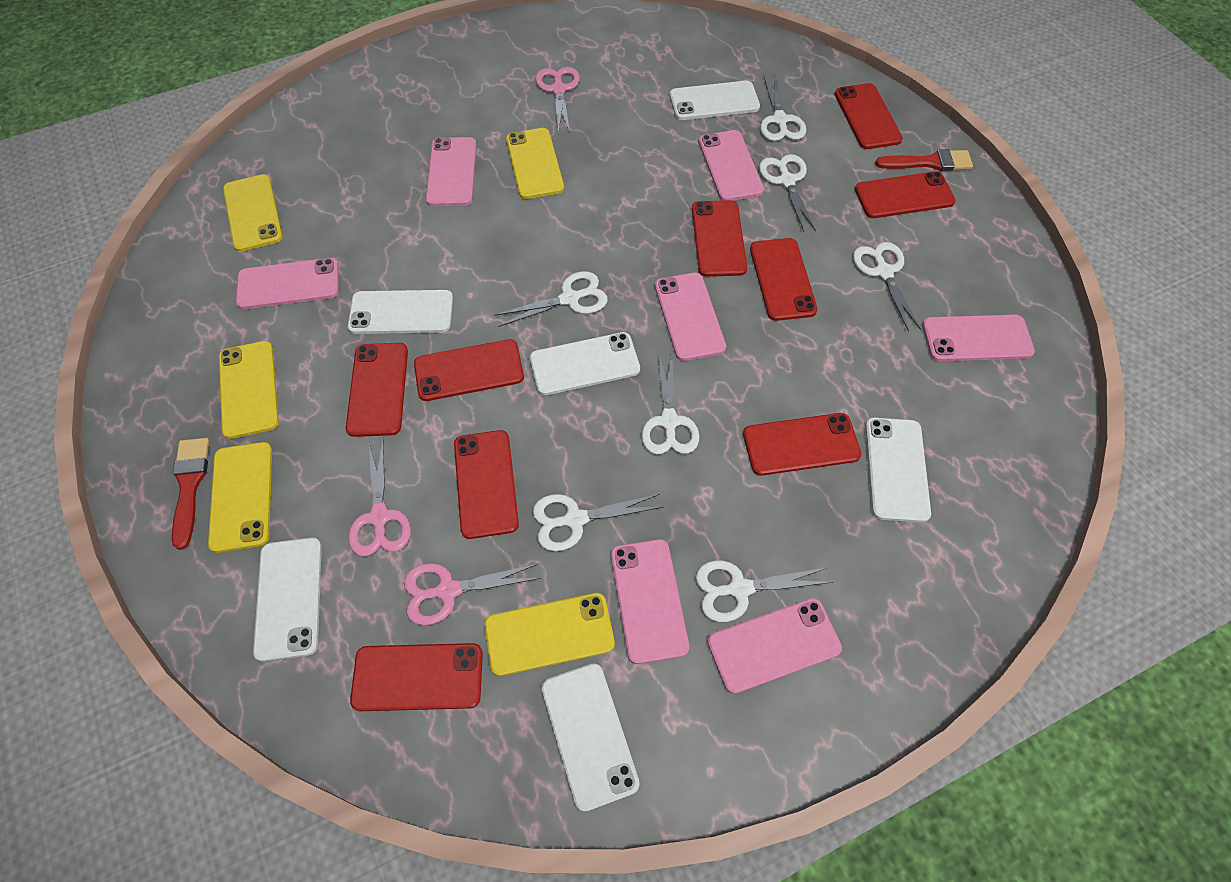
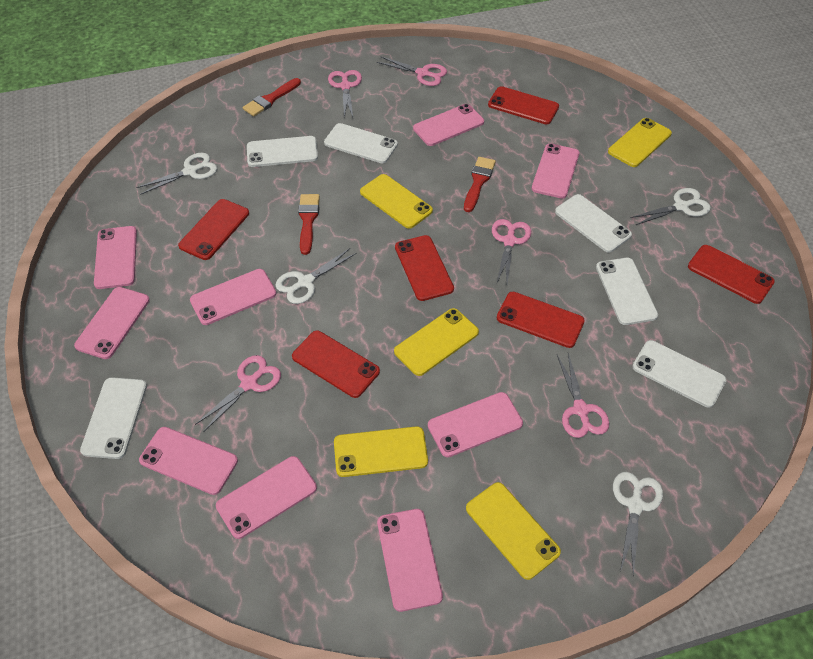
pink phone: 7 -> 9
pink scissors: 3 -> 5
red brush: 2 -> 3
red phone: 9 -> 6
white scissors: 7 -> 4

